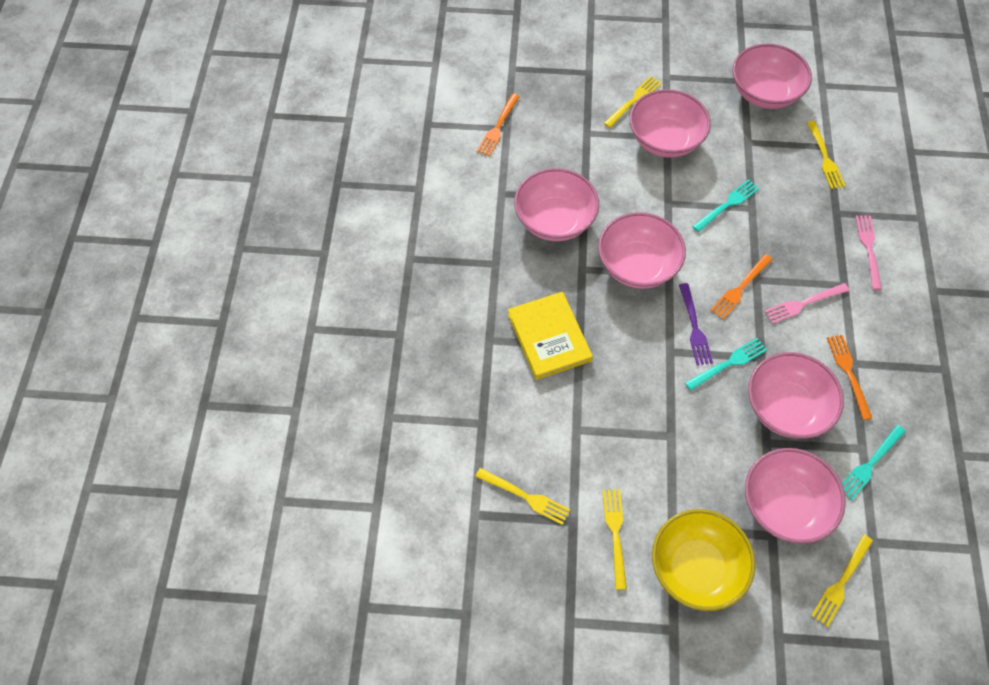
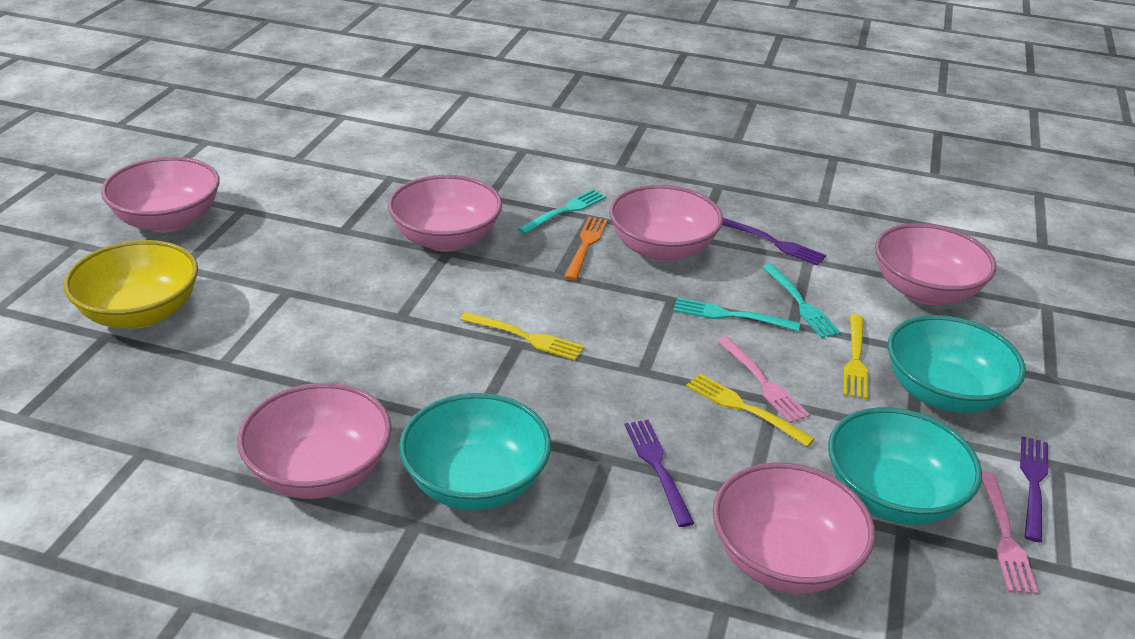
orange fork: 3 -> 1
purple fork: 1 -> 3
turquoise bowl: 0 -> 3
yellow book: 1 -> 0
yellow fork: 5 -> 3

